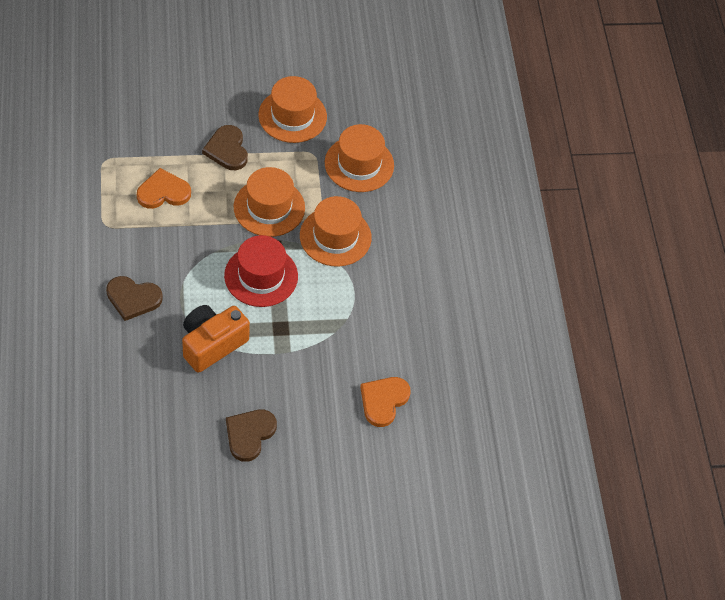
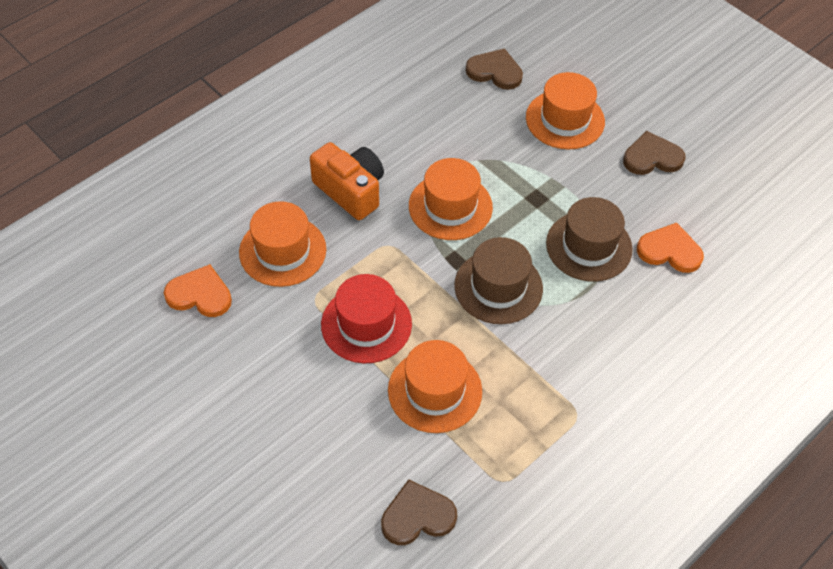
brown hat: 0 -> 2

